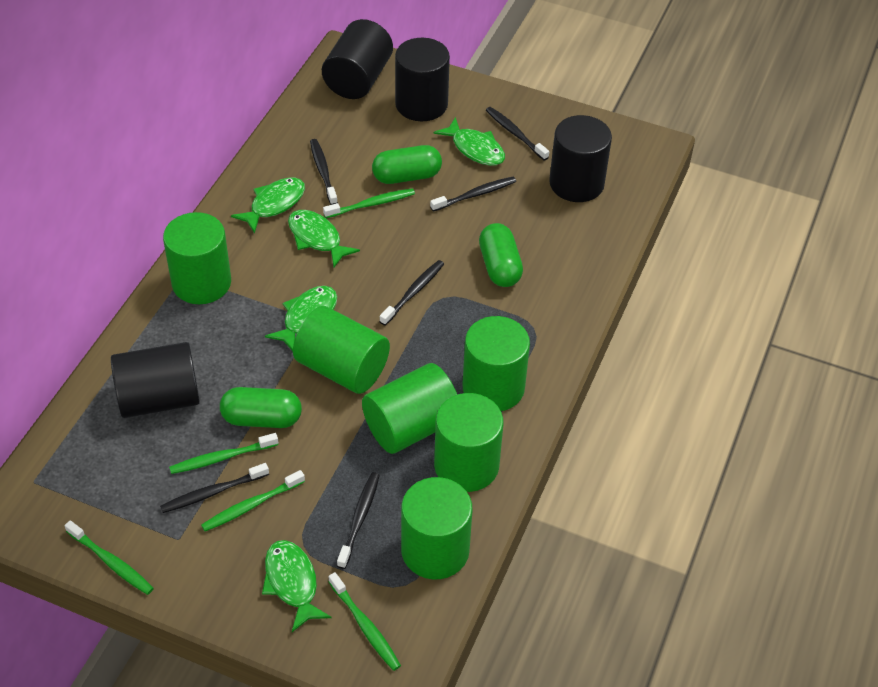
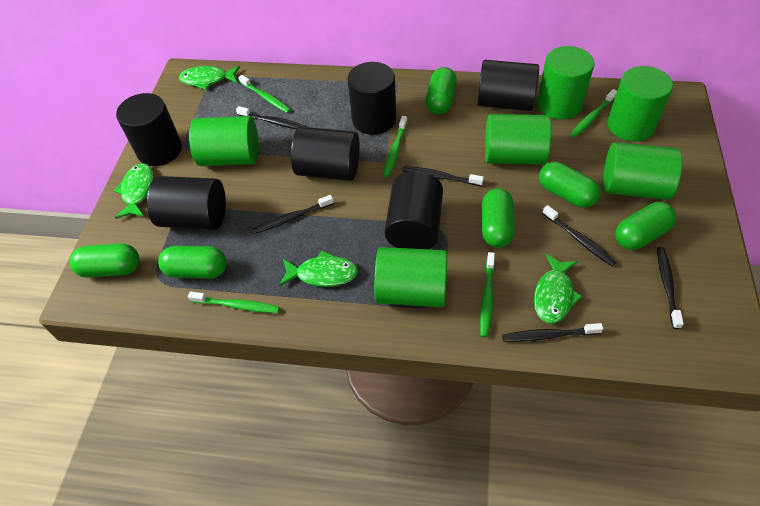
black cylinder: 4 -> 6
green capsule: 3 -> 6
green fish: 5 -> 4

